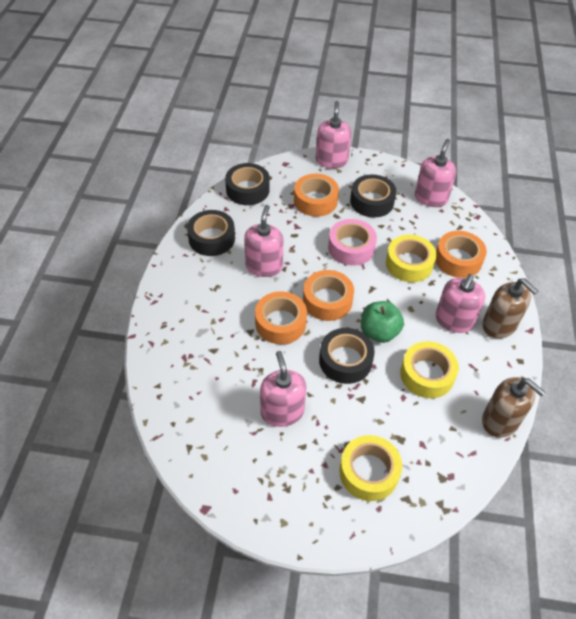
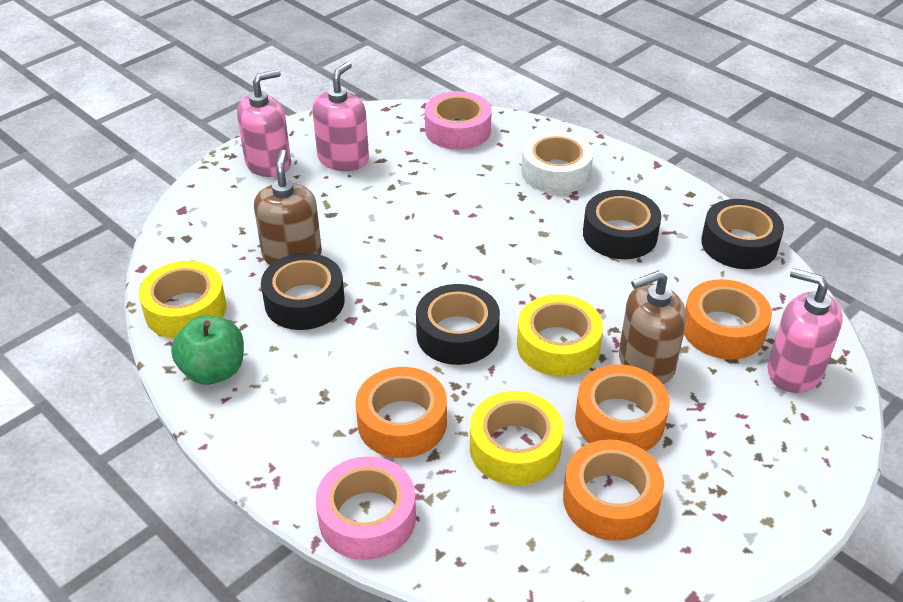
pink soap dispenser: 5 -> 3
pink tape: 1 -> 2
white tape: 0 -> 1

